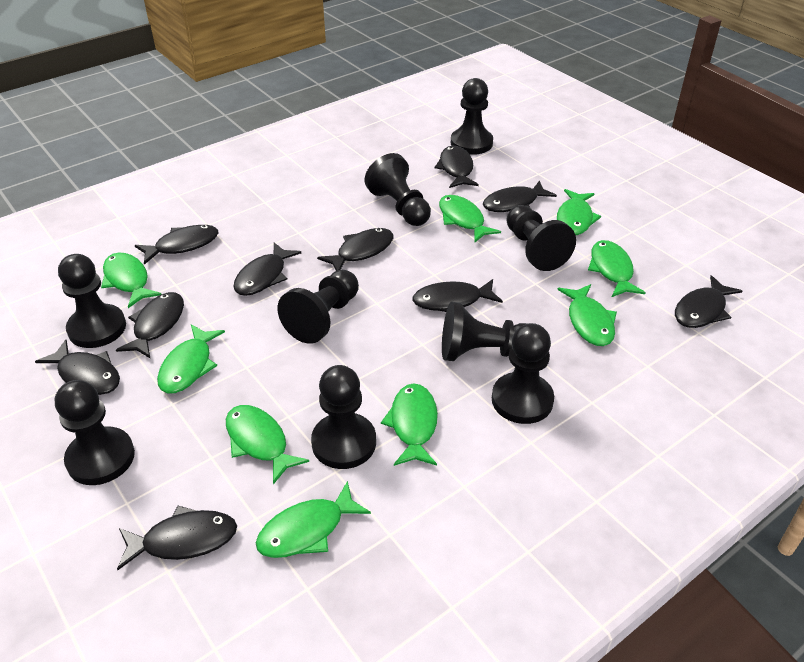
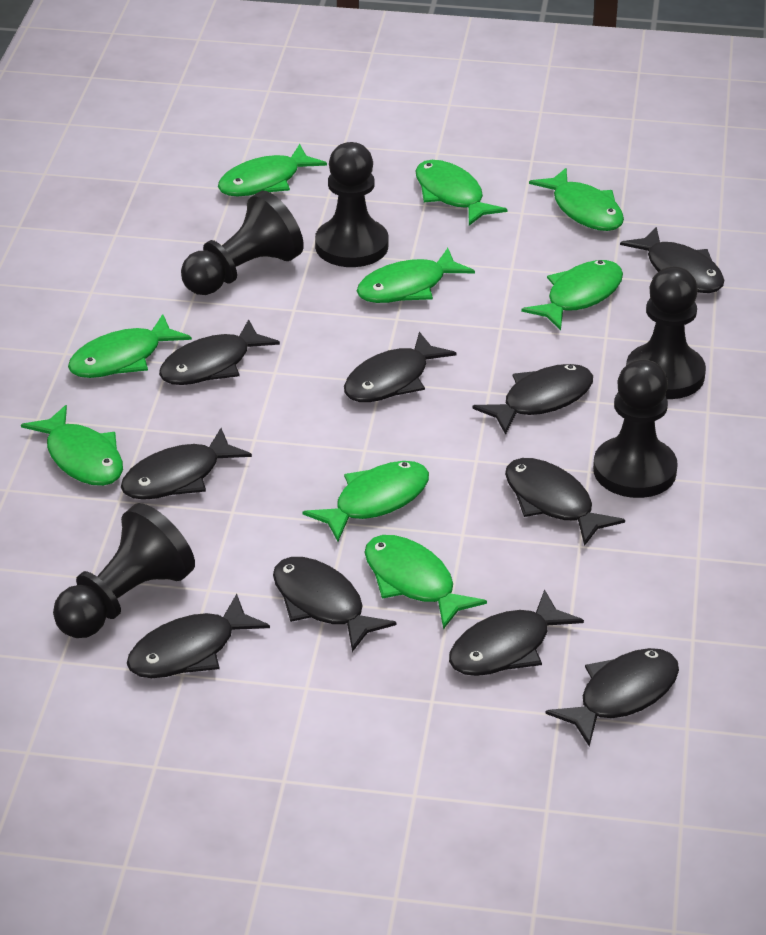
black pawn: 9 -> 5

